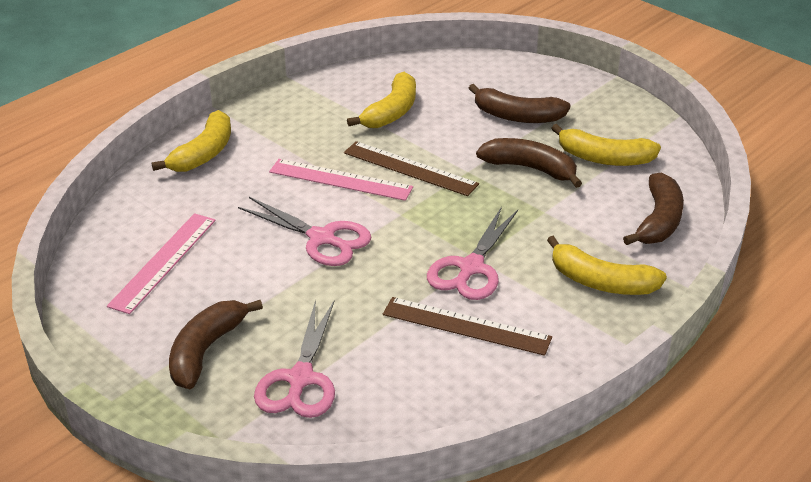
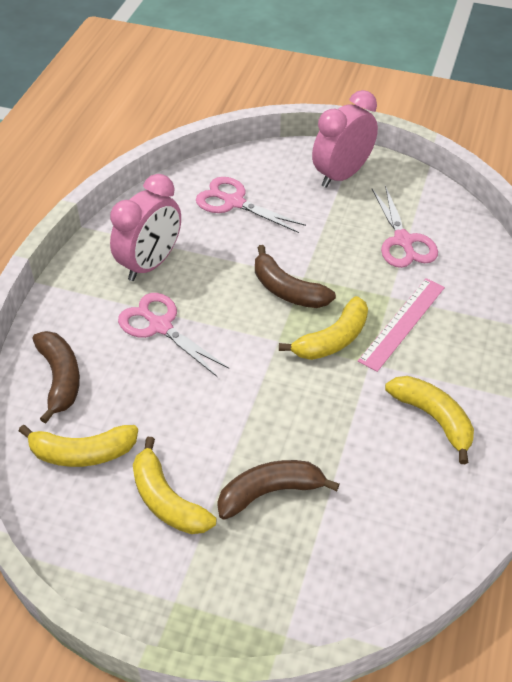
brown banana: 4 -> 3
brown ruler: 2 -> 0
pink clock: 0 -> 2
pink ruler: 2 -> 1

